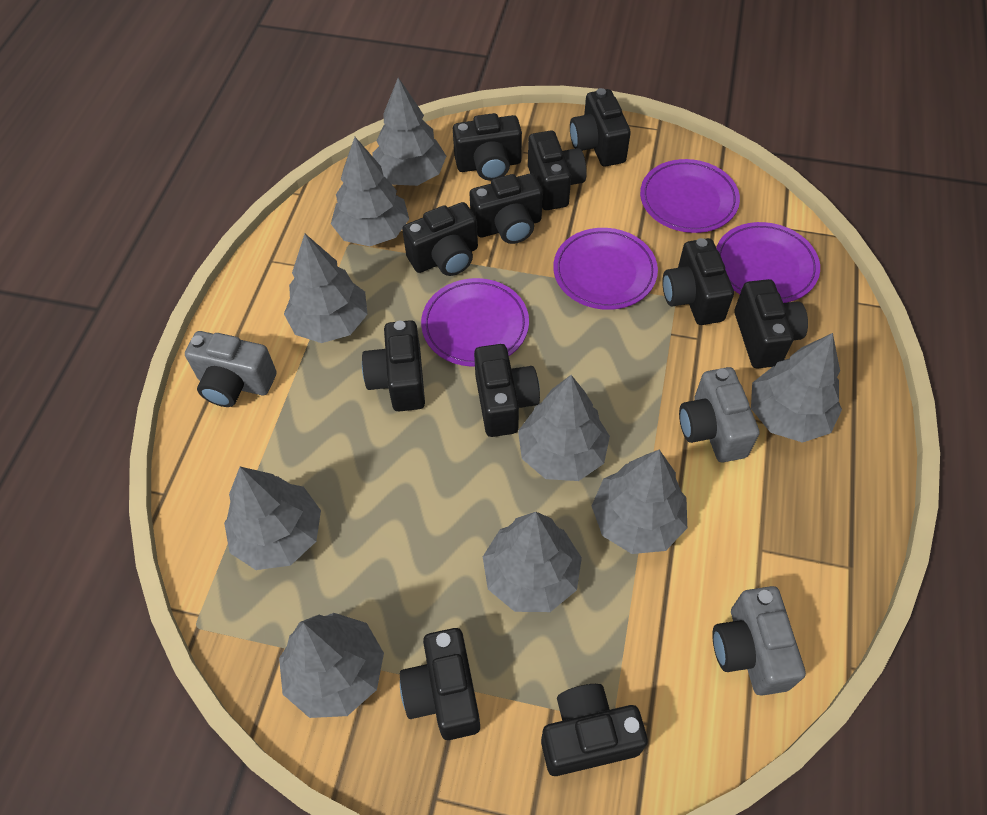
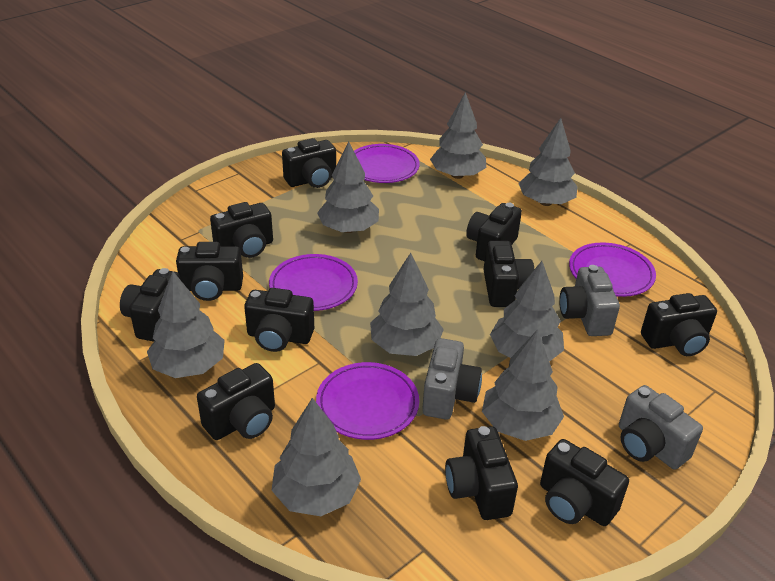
grey tree: 9 -> 8

